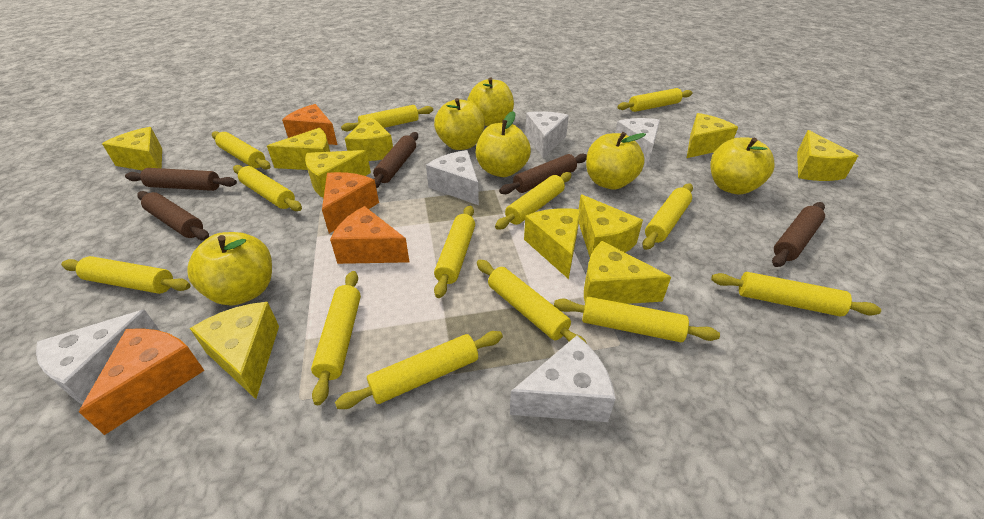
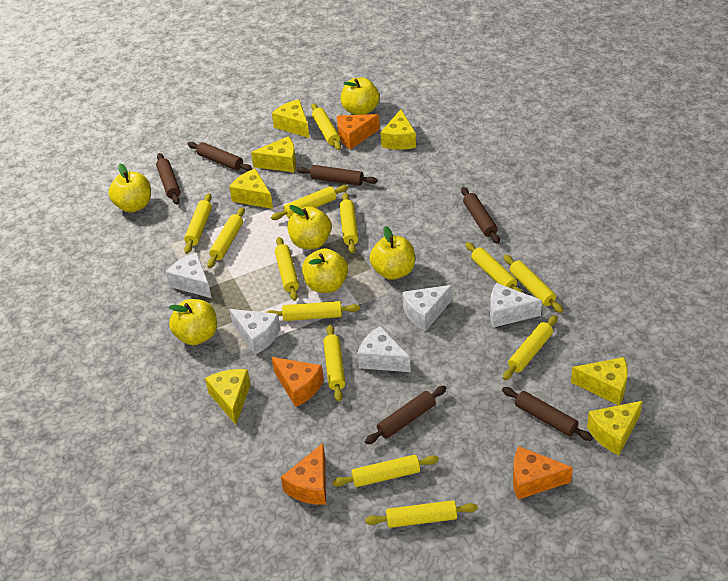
brown rolling pin: 5 -> 6
yellow cheese: 10 -> 7

